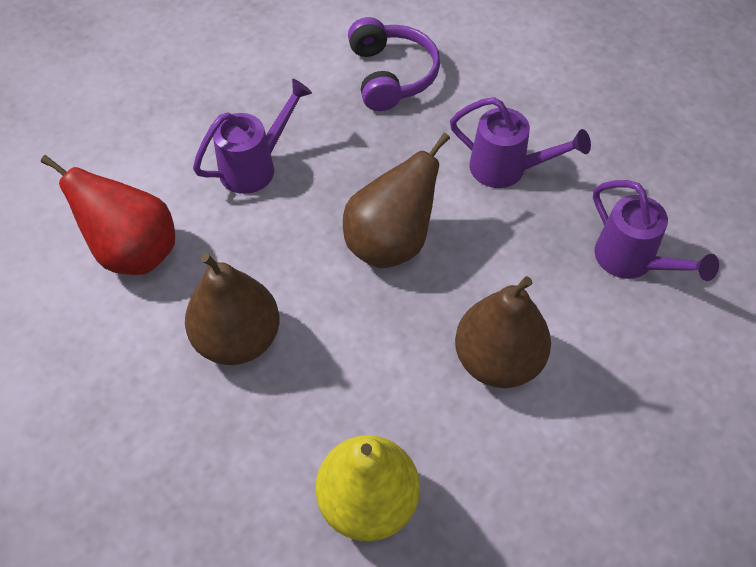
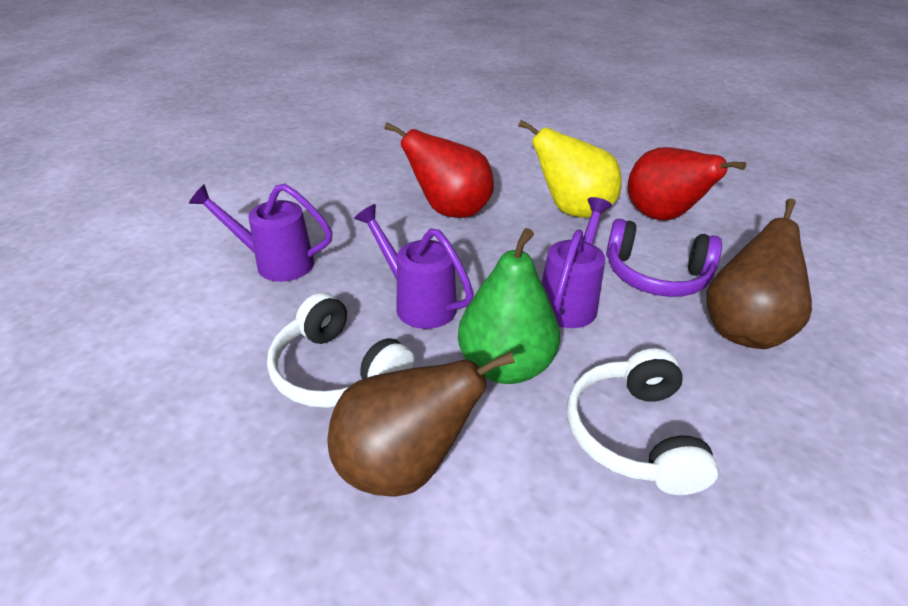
brown pear: 3 -> 2
green pear: 0 -> 1
red pear: 1 -> 2
white headphones: 0 -> 2

